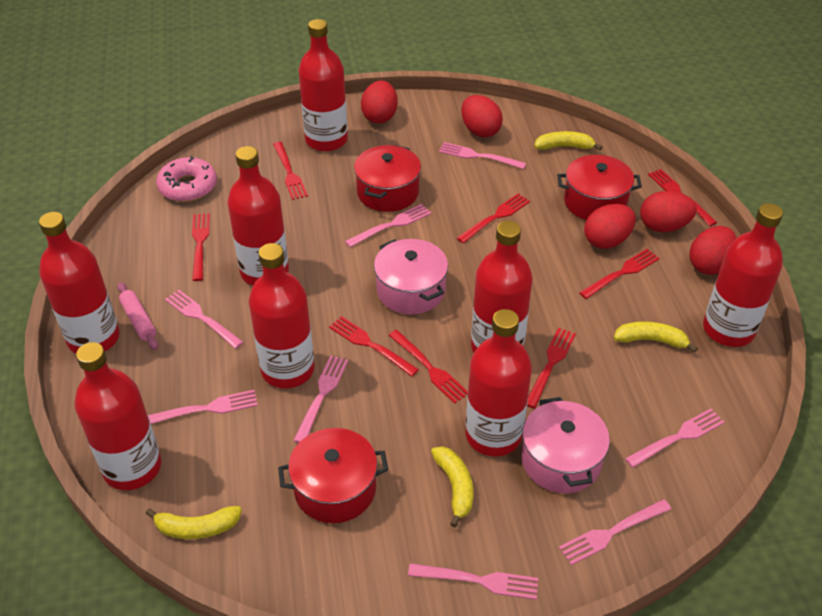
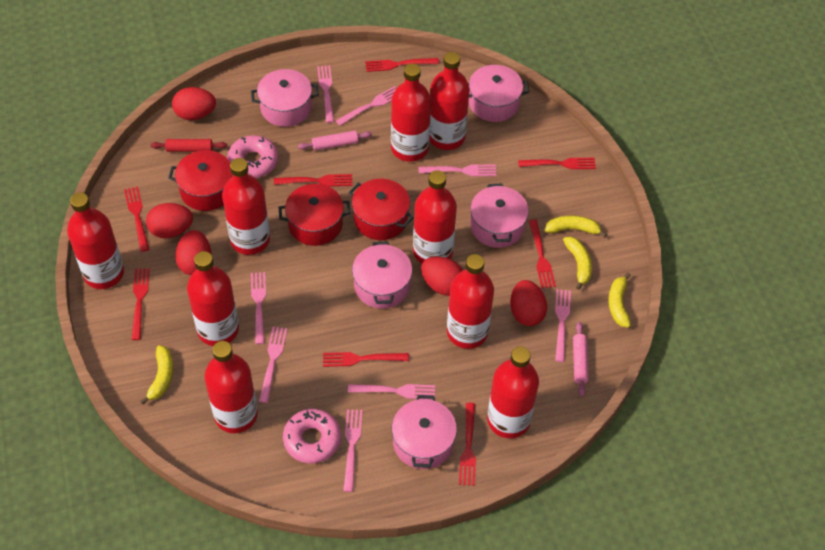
pink donut: 1 -> 2
pink pot: 2 -> 5
pink rolling pin: 1 -> 2
red bottle: 8 -> 9
red rolling pin: 0 -> 1

